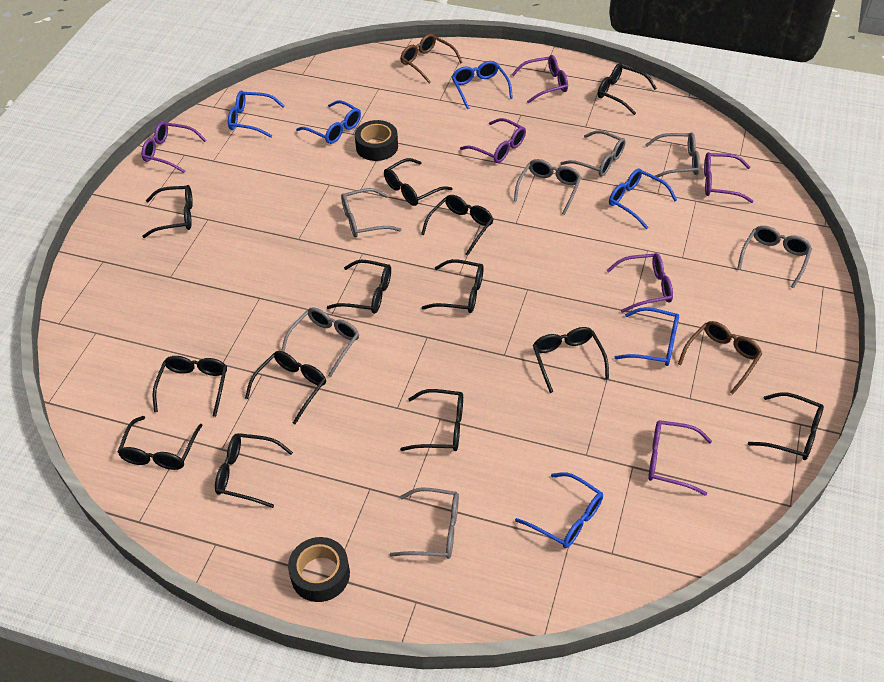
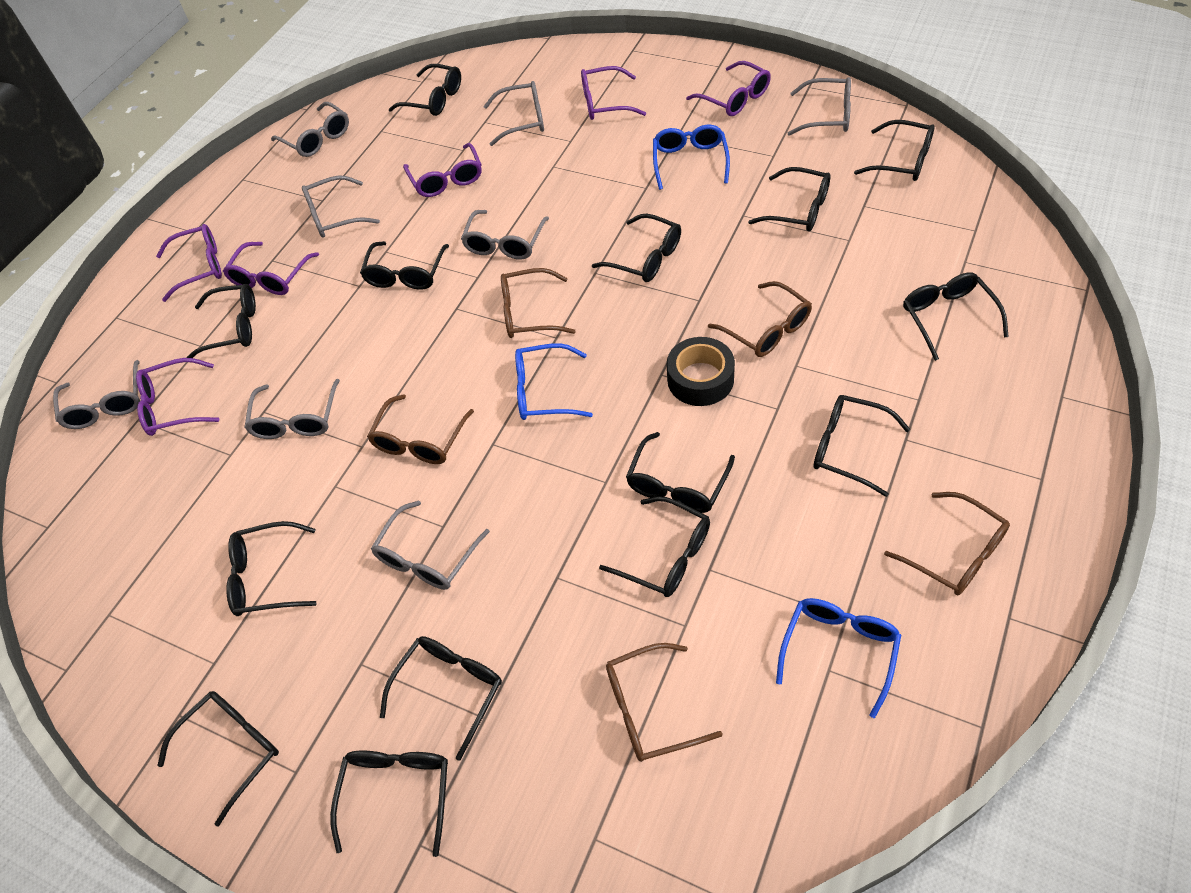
black glasses: 13 -> 14
black tape: 2 -> 1
blue glasses: 6 -> 3
brown glasses: 2 -> 5
grey glasses: 7 -> 8

